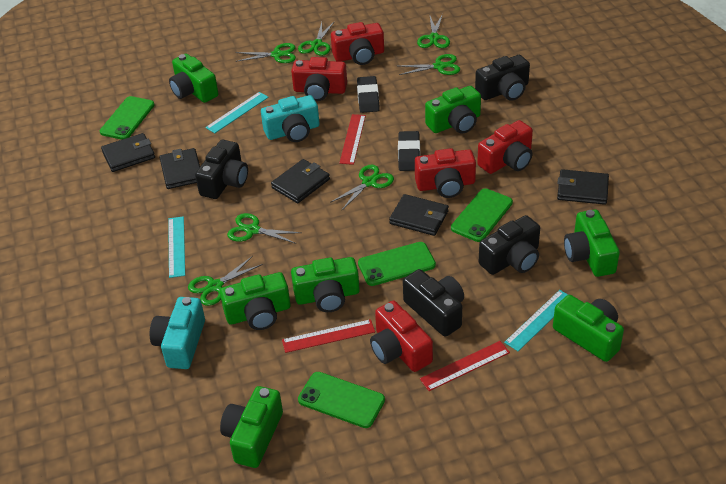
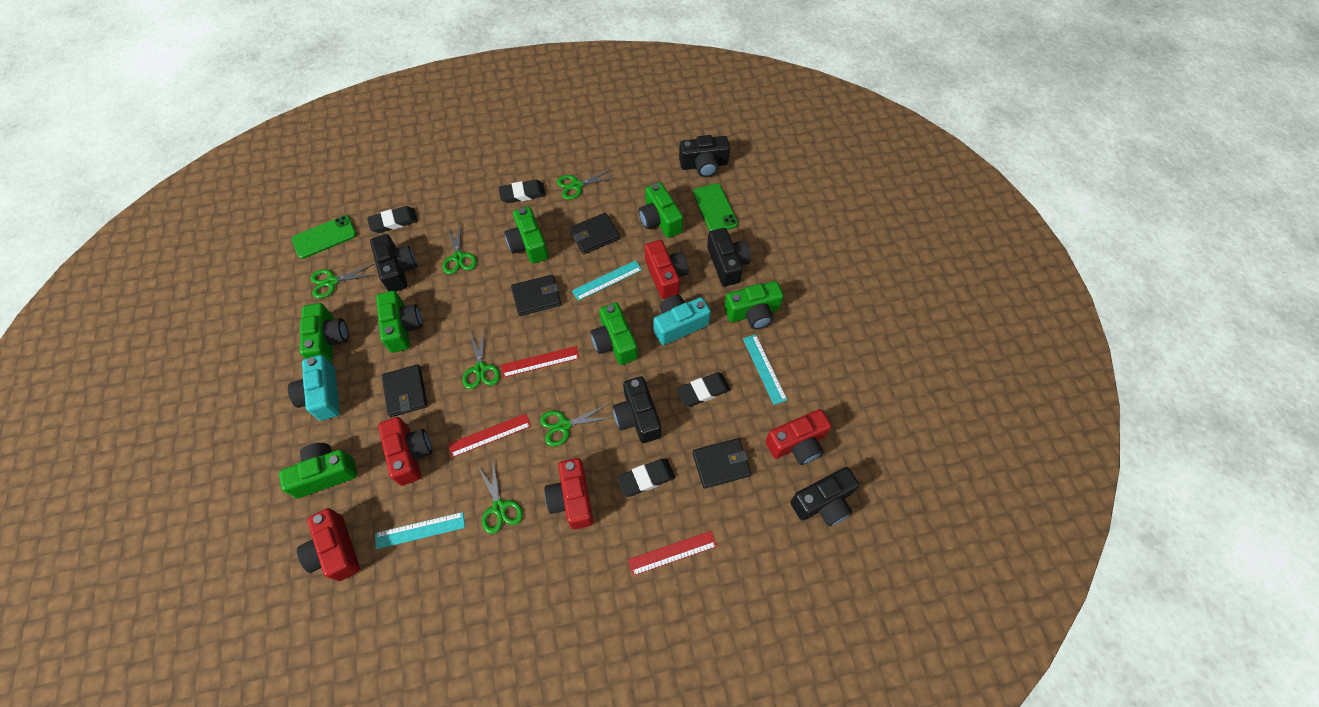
black camera: 4 -> 5
black eraser: 2 -> 4
black wallet: 5 -> 4
green phone: 4 -> 2
green scissors: 7 -> 6

